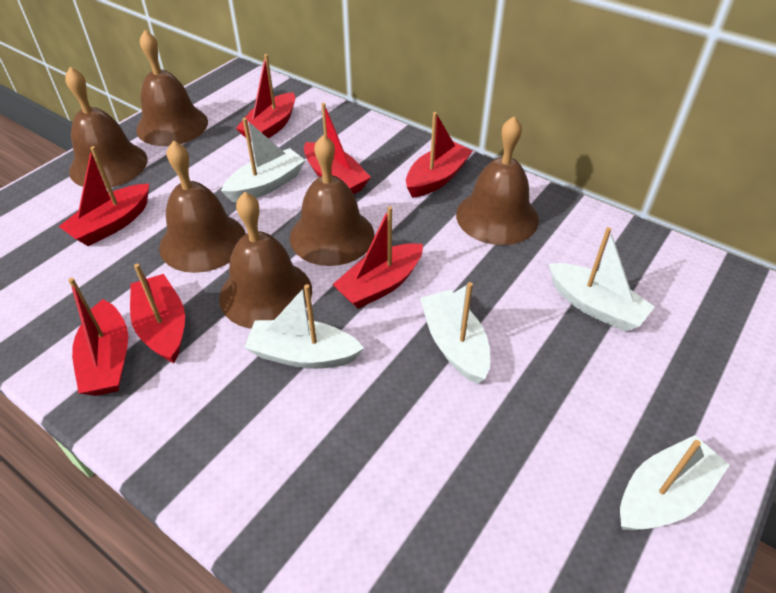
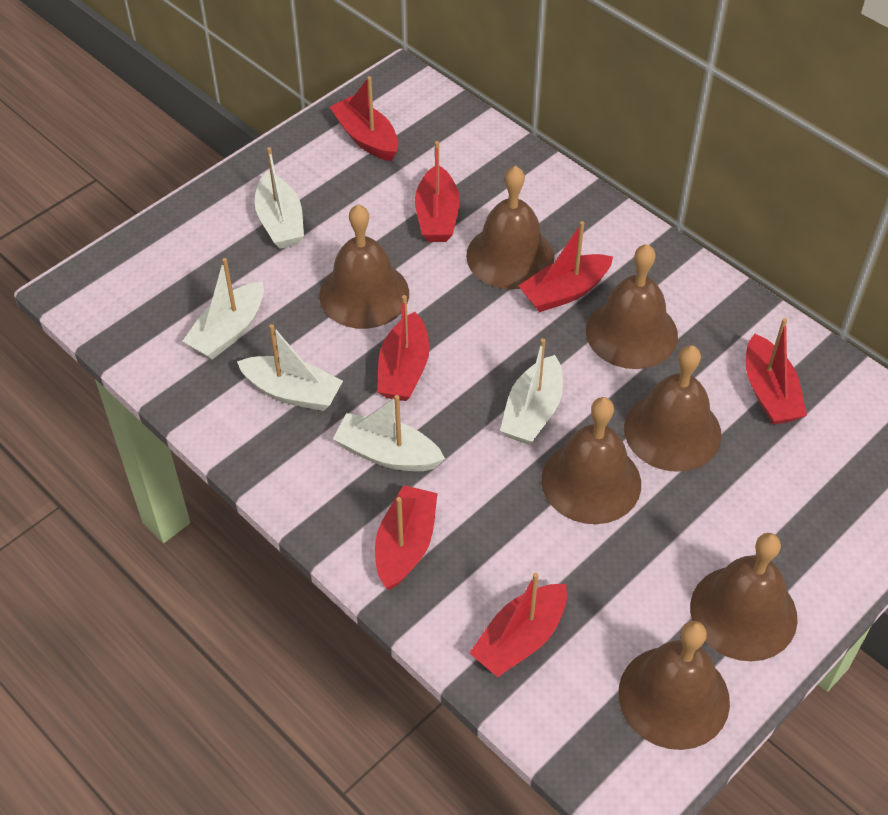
brown bell: 6 -> 7

